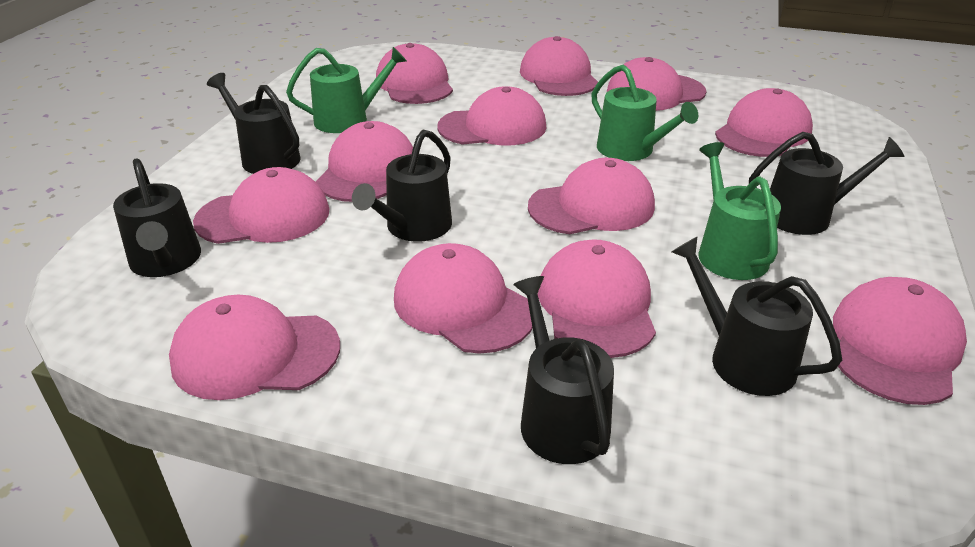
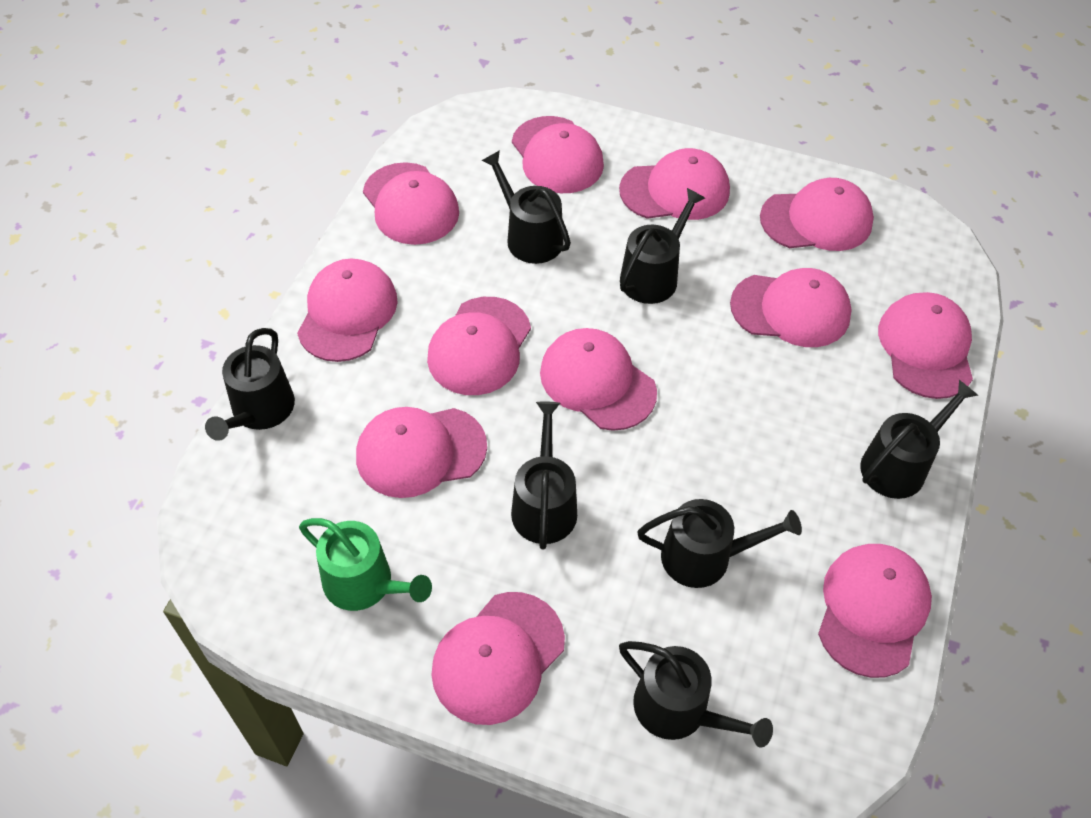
black watering can: 6 -> 7
green watering can: 3 -> 1

